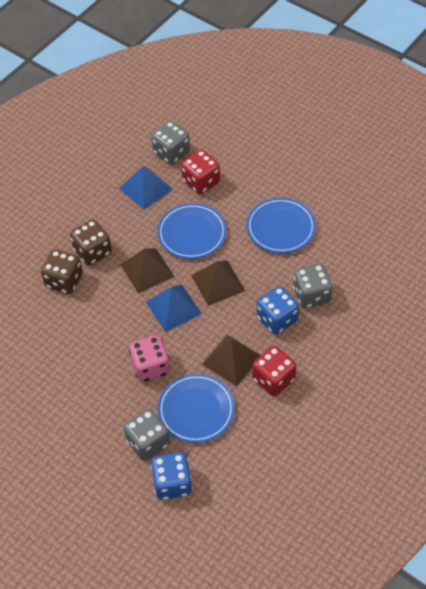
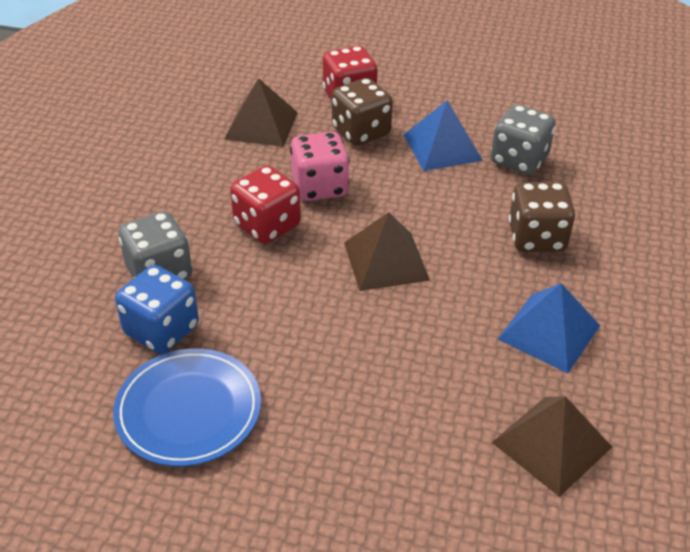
blue dice: 2 -> 1
blue plate: 3 -> 1
grey dice: 3 -> 2

